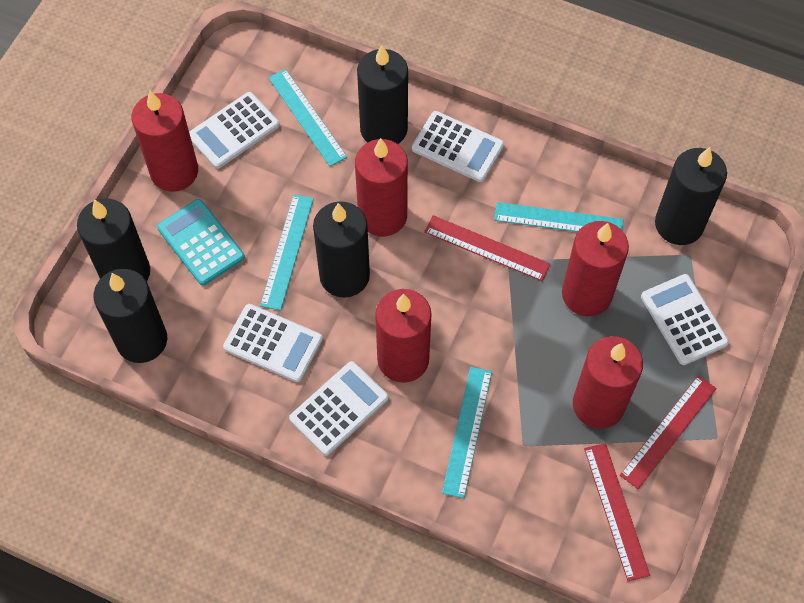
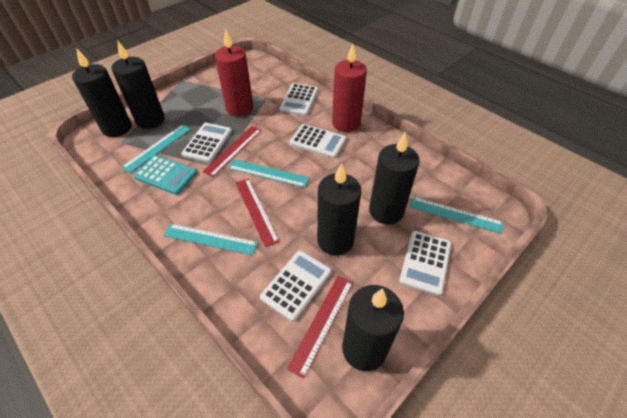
red candle: 5 -> 2

